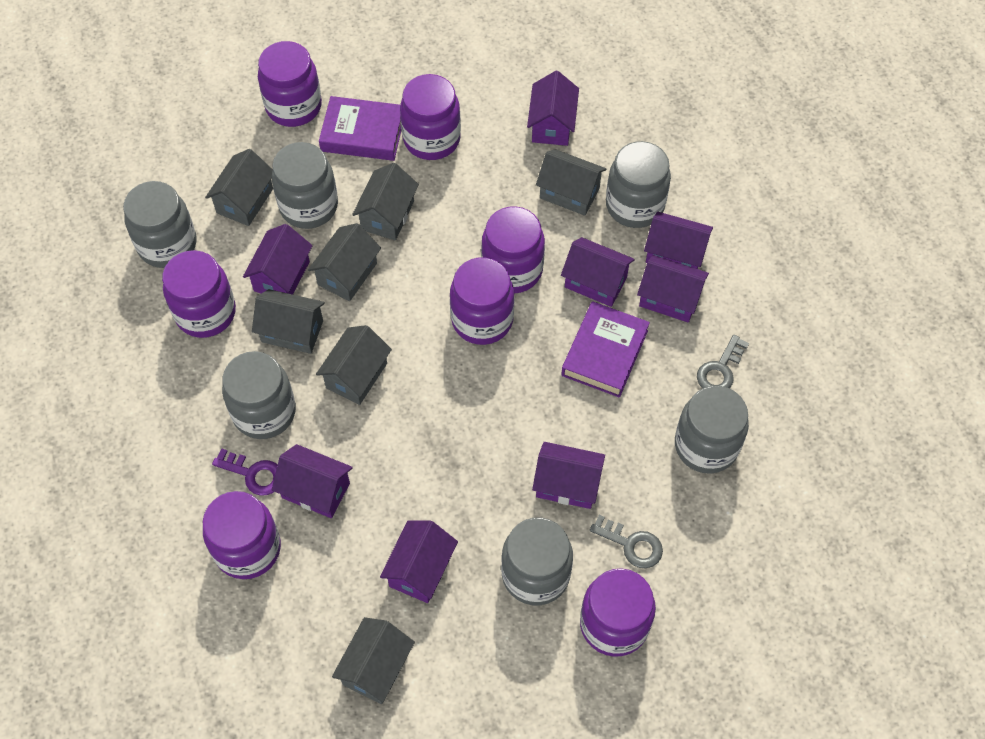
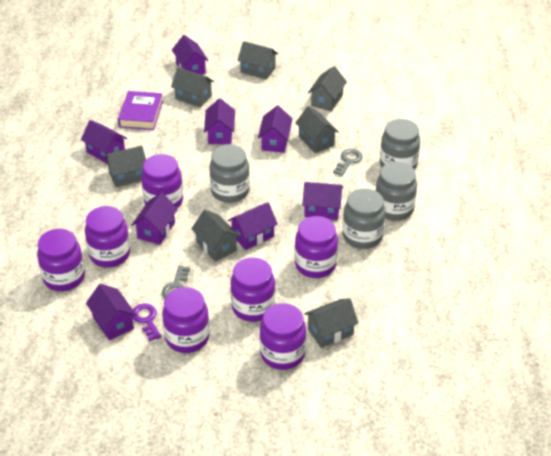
grey jar: 6 -> 4
purple book: 2 -> 1

